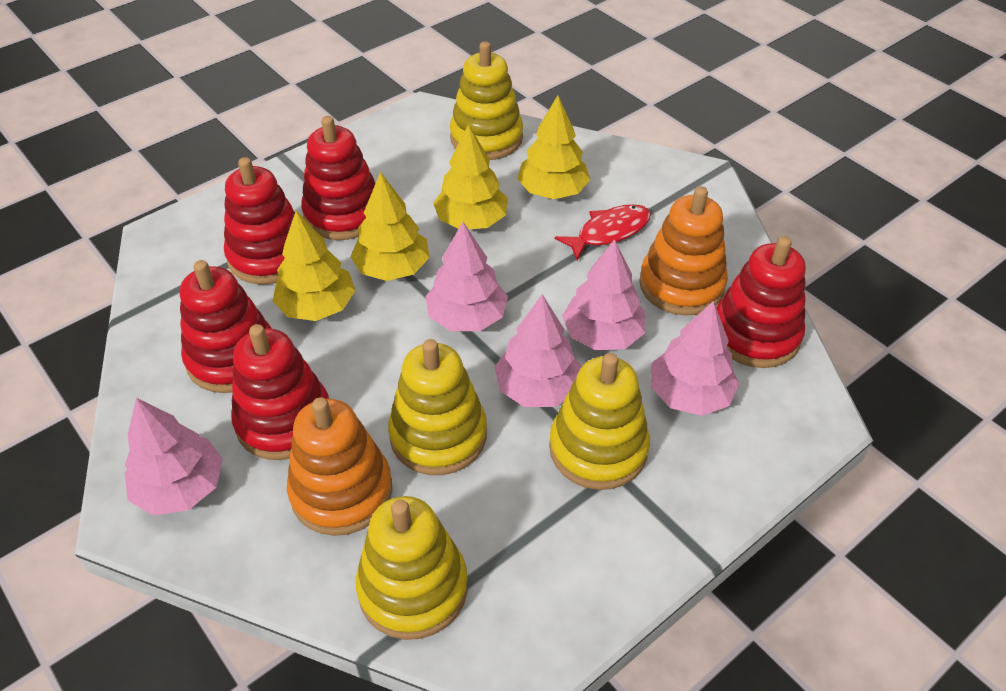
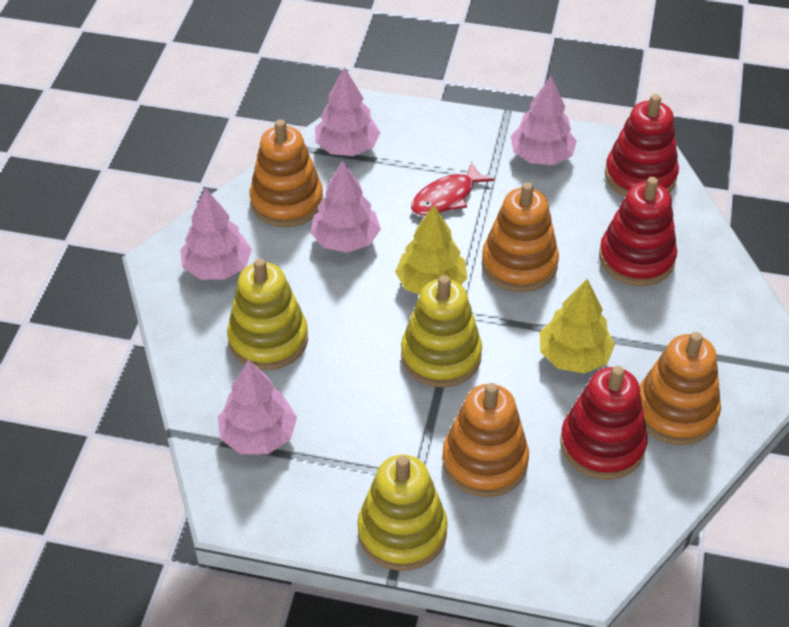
orange stacking toy: 2 -> 4
red stacking toy: 5 -> 3
yellow stacking toy: 4 -> 3
yellow tree: 4 -> 2

